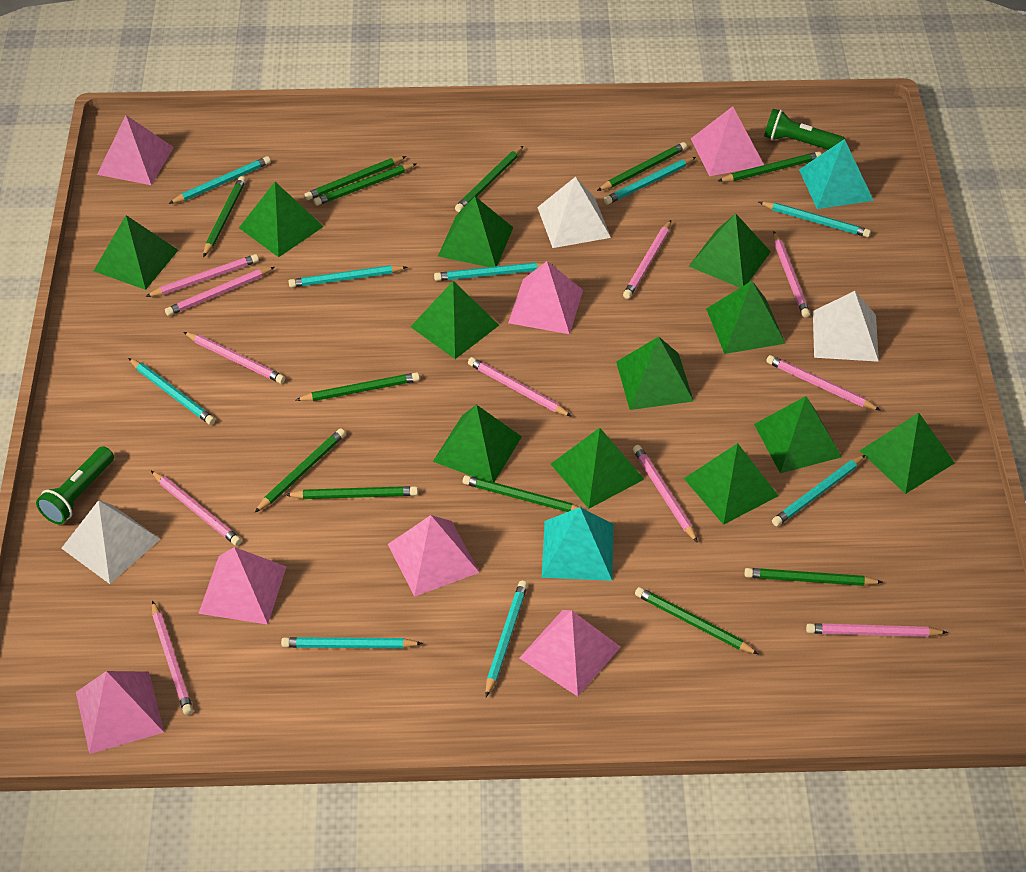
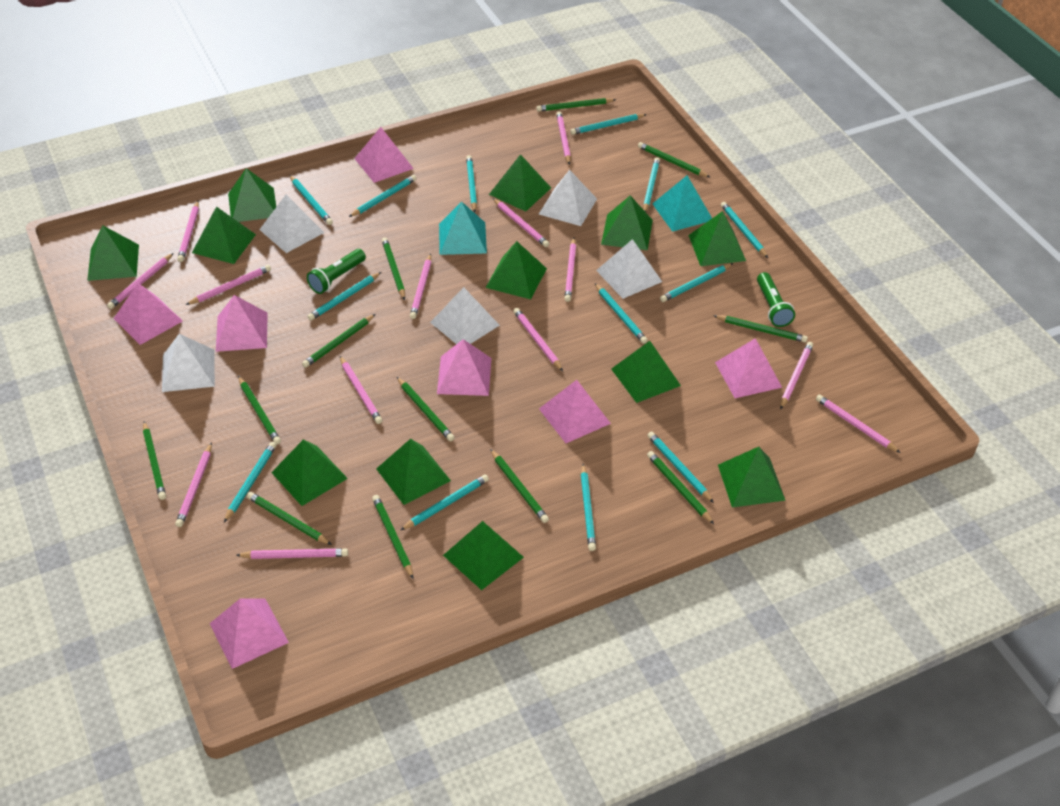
pink pencil: 11 -> 13
turquoise pencil: 9 -> 13
white pyramid: 3 -> 5

